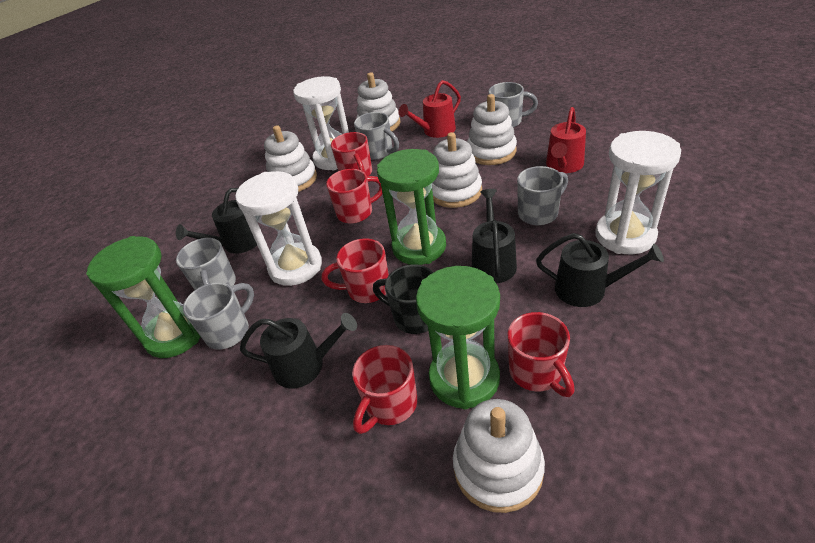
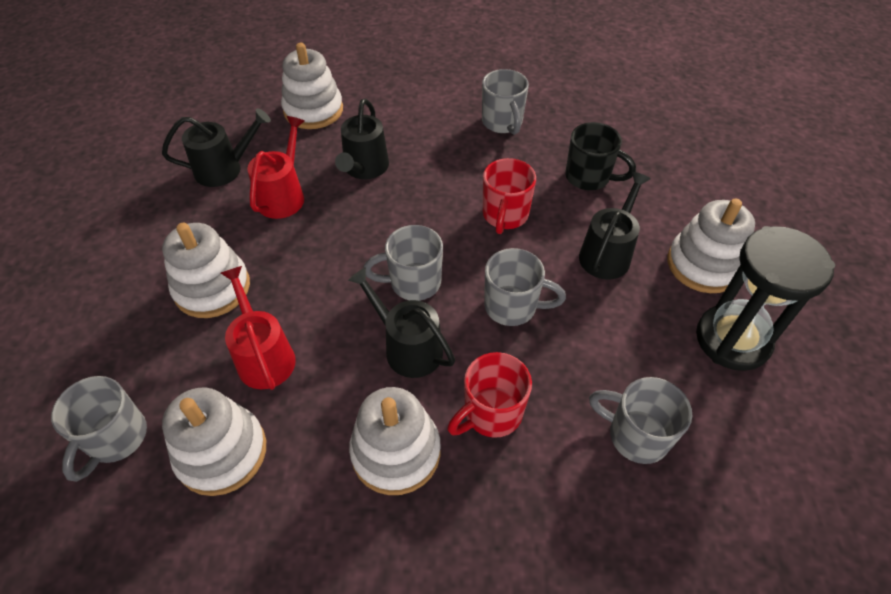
black hourglass: 0 -> 1
green hourglass: 3 -> 0
red mug: 5 -> 2
white hourglass: 3 -> 0

